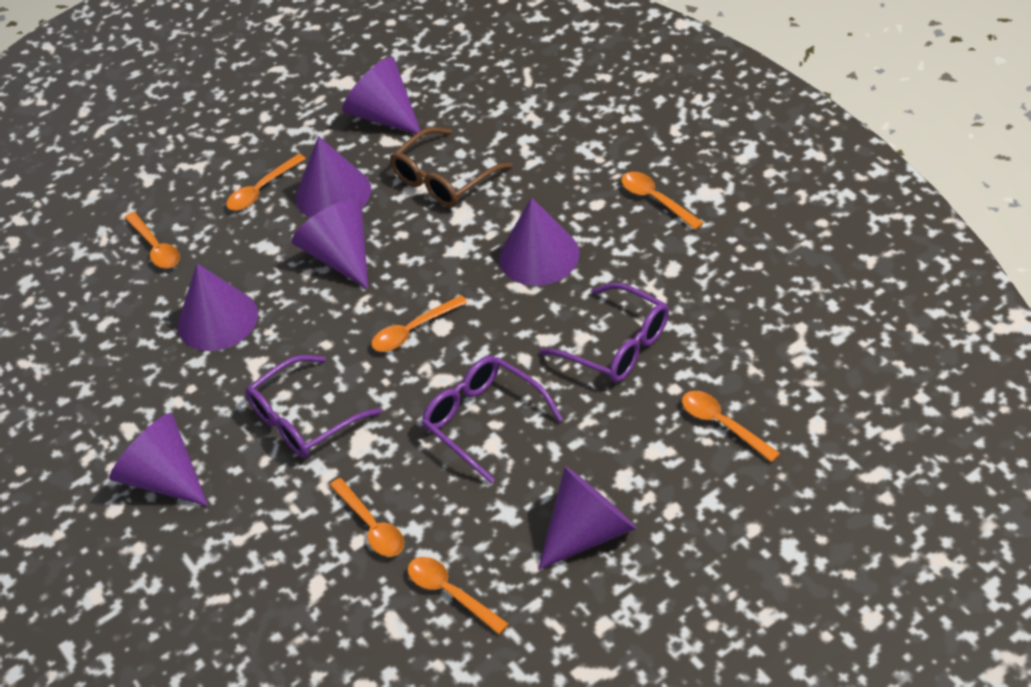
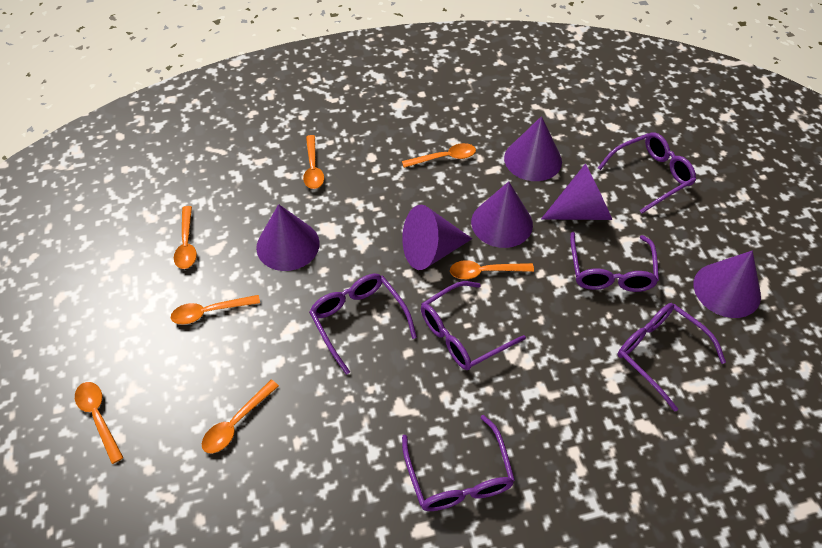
brown glasses: 1 -> 0
purple cone: 7 -> 6
purple glasses: 3 -> 6

